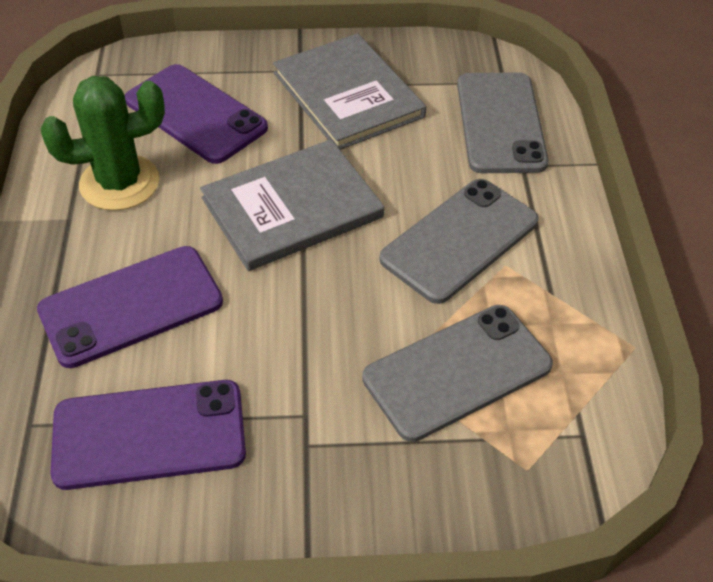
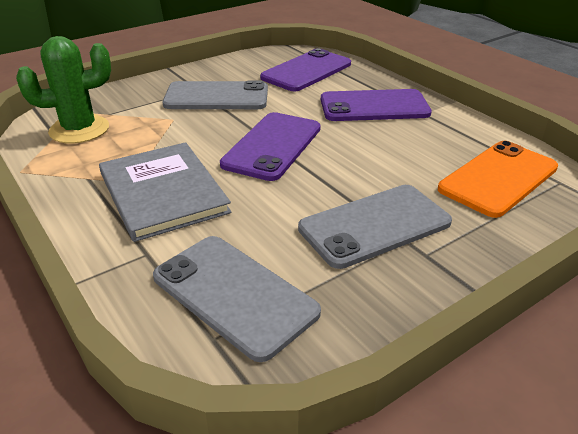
grey book: 2 -> 1
orange phone: 0 -> 1

